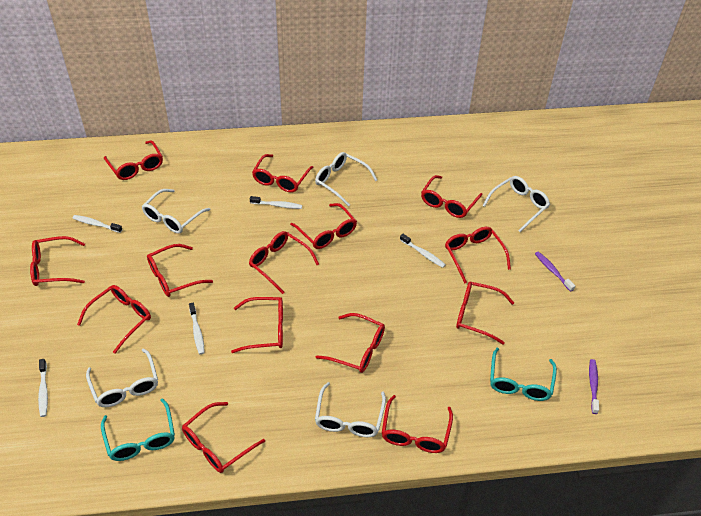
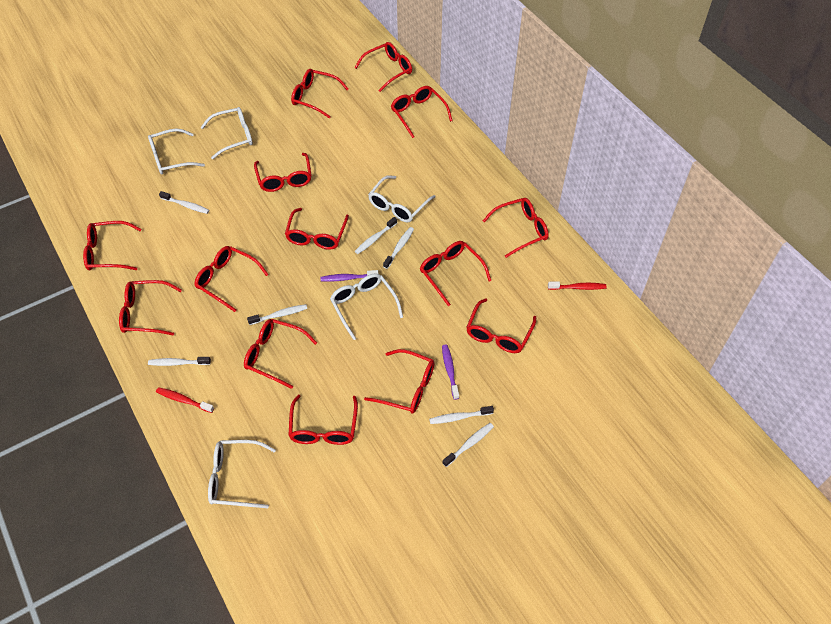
red toothbrush: 0 -> 2
turquoise glasses: 2 -> 0
white toothbrush: 5 -> 7

